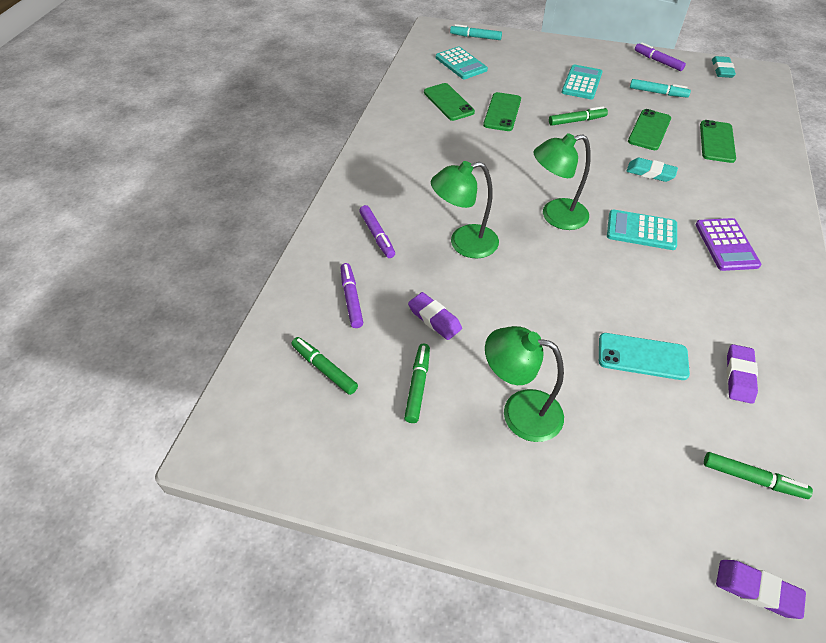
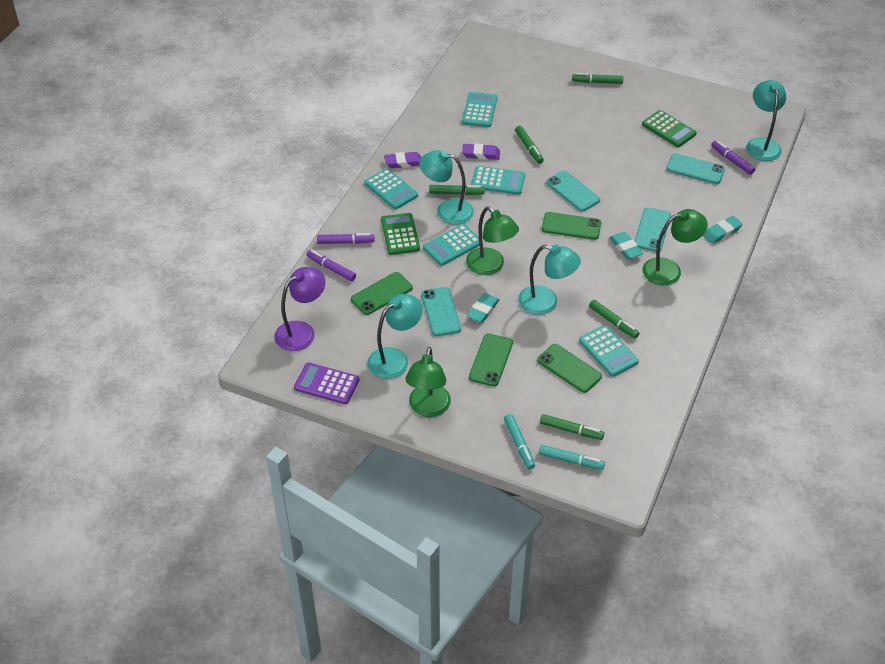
green calculator: 0 -> 2
green marker: 4 -> 5
purple eraser: 3 -> 2
purple lamp: 0 -> 1
turquoise calculator: 3 -> 5
turquoise eraser: 2 -> 3
turquoise lamp: 0 -> 4
turquoise phone: 1 -> 4

